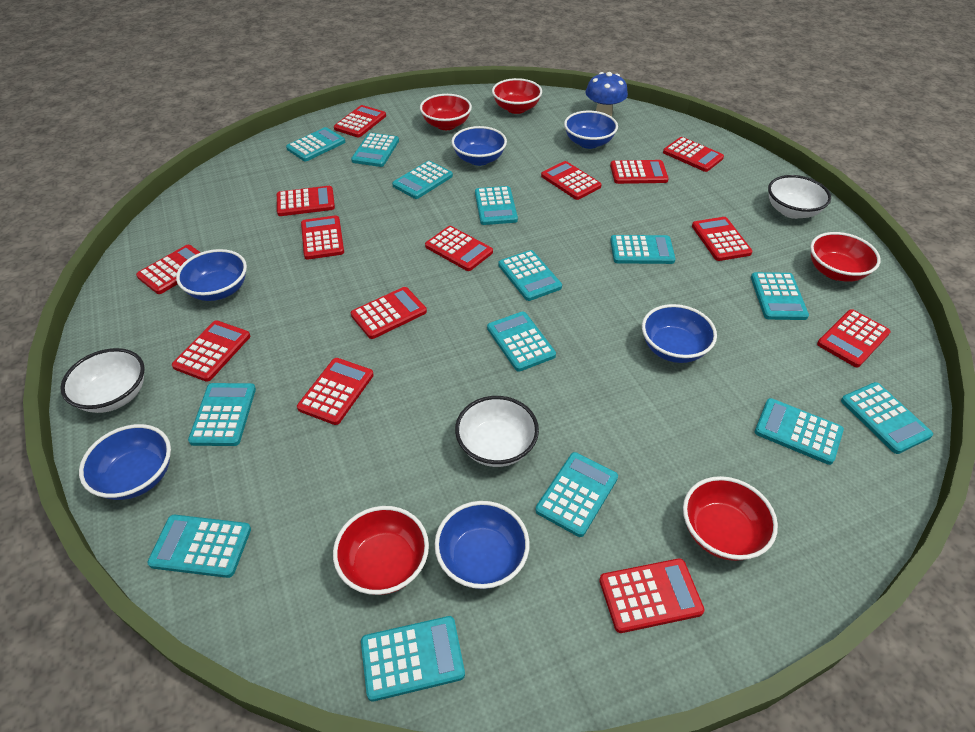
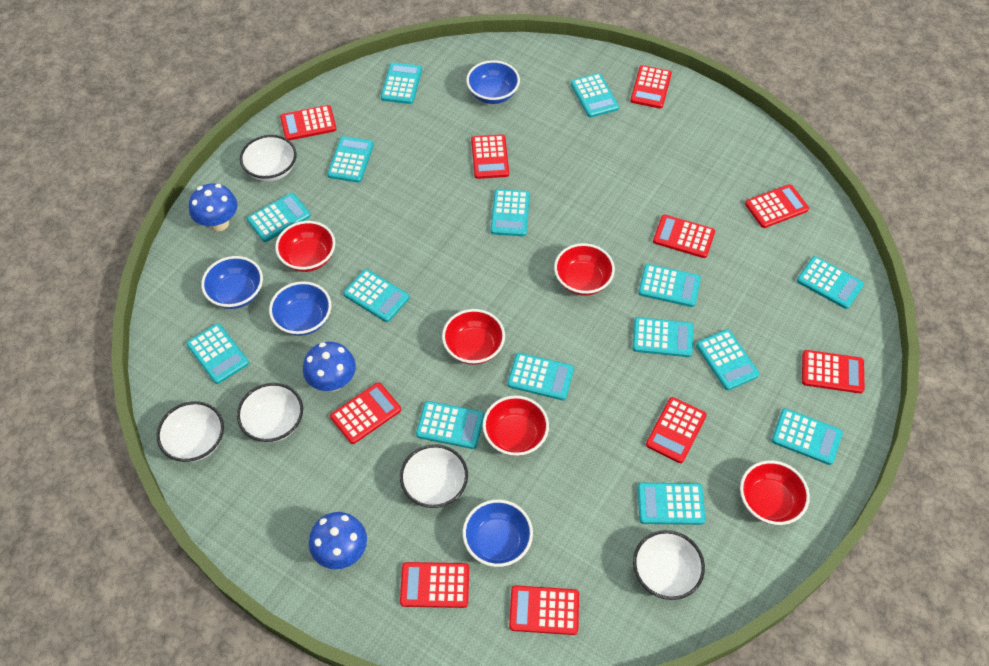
blue bowl: 6 -> 4
blue mushroom: 1 -> 3
red calculator: 14 -> 10
turquoise calculator: 14 -> 15
white bowl: 3 -> 5

